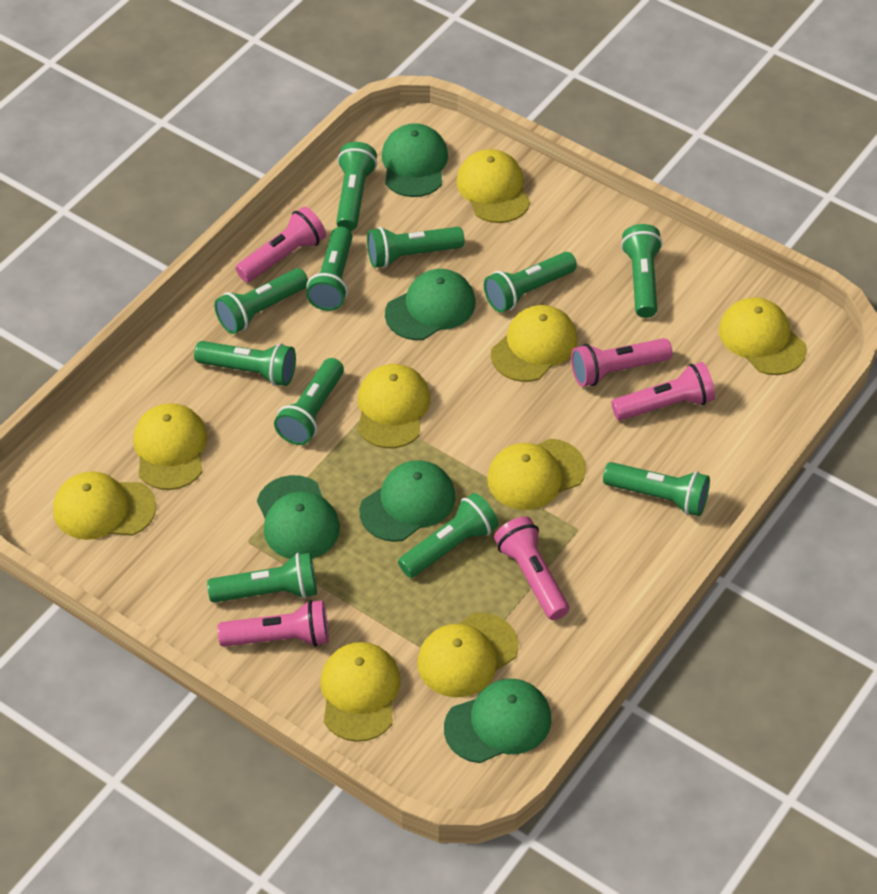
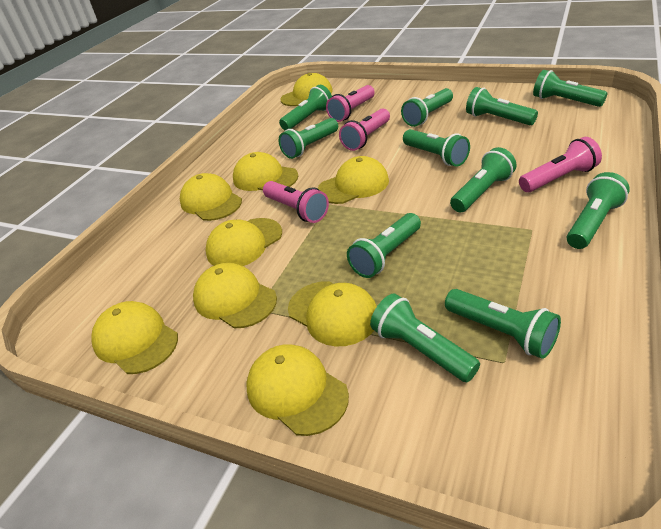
green cap: 5 -> 0
pink flashlight: 5 -> 4

